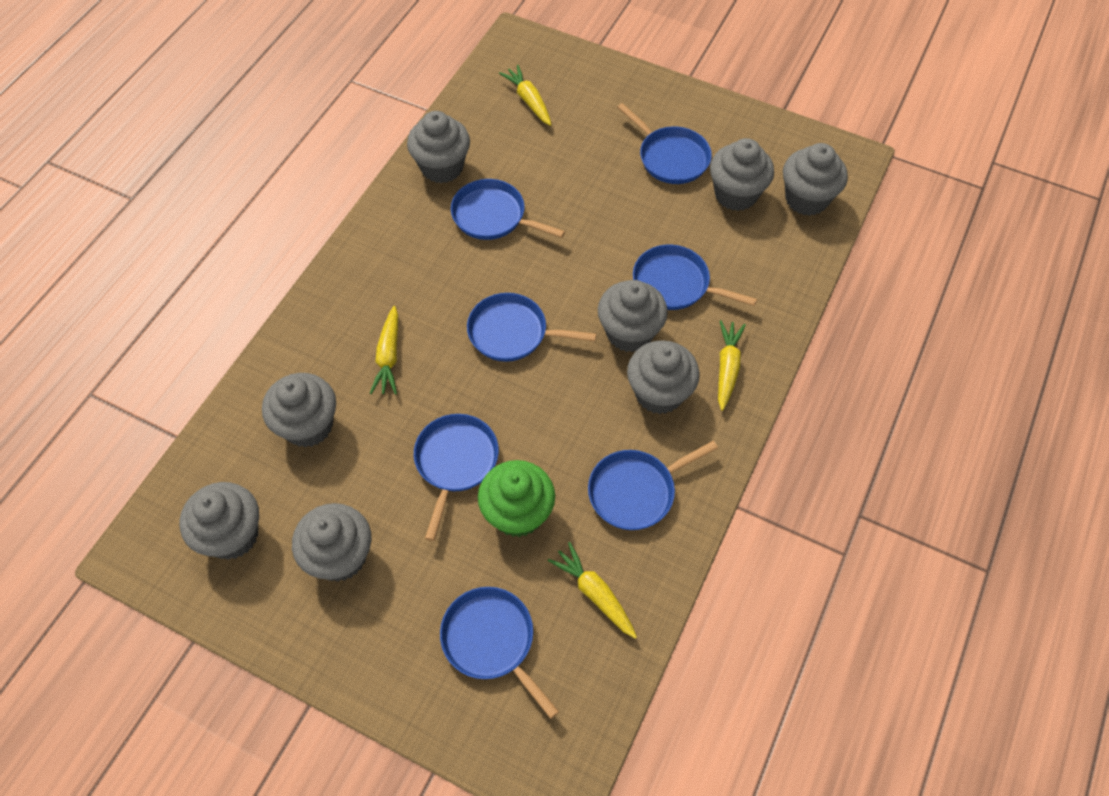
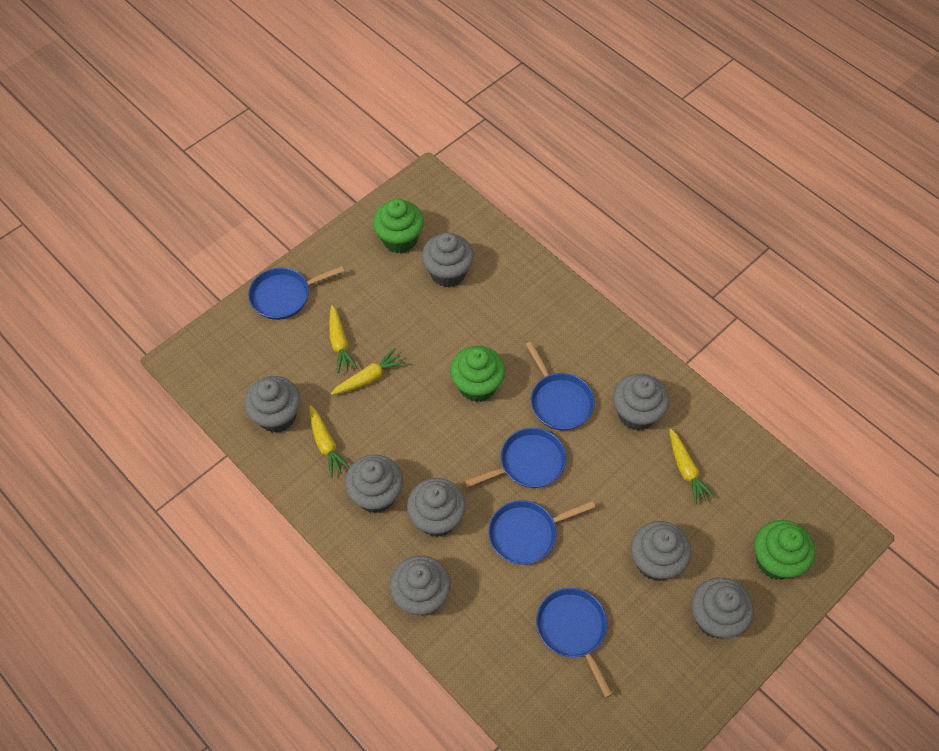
blue pan: 7 -> 5
green cupcake: 1 -> 3

